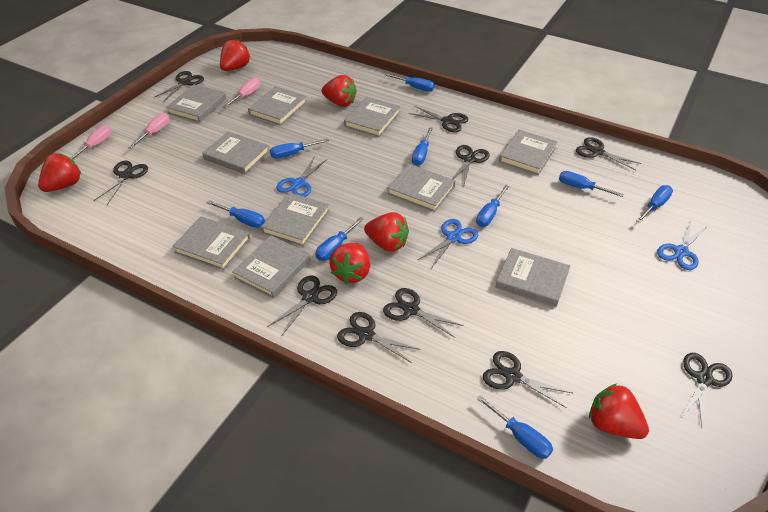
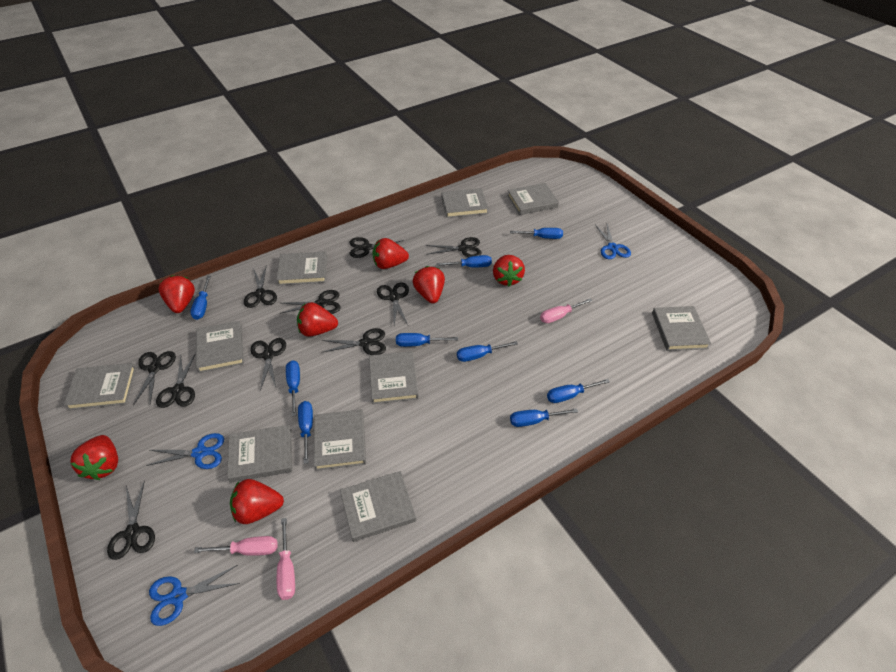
red strawberry: 6 -> 7

